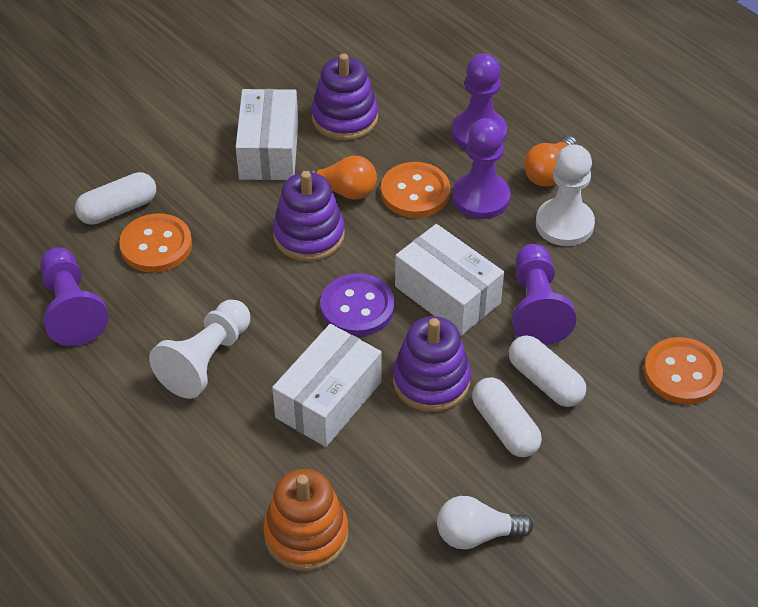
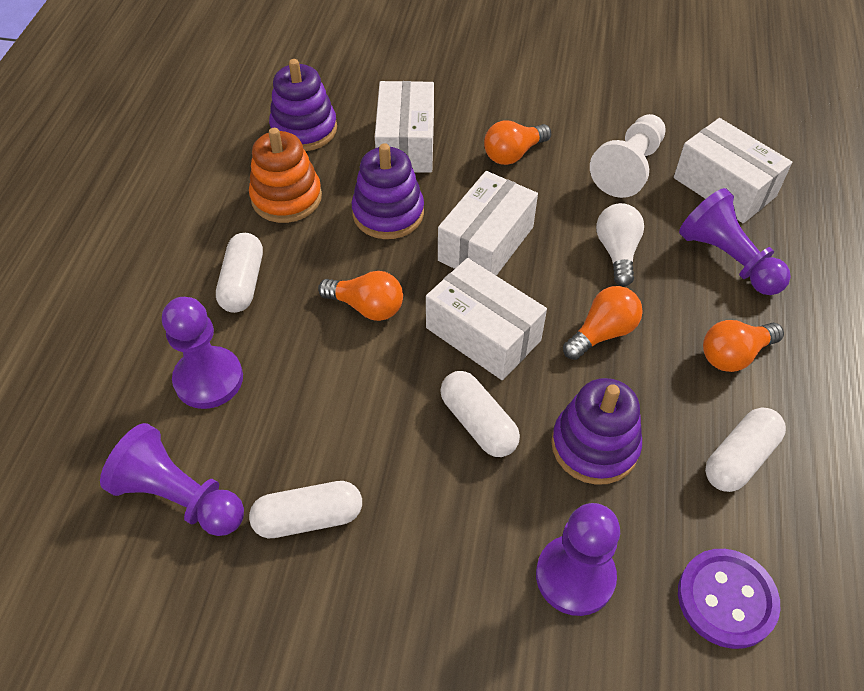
orange button: 3 -> 0
orange light bulb: 2 -> 4
white box: 3 -> 4
white capsule: 3 -> 4
white pawn: 2 -> 1

